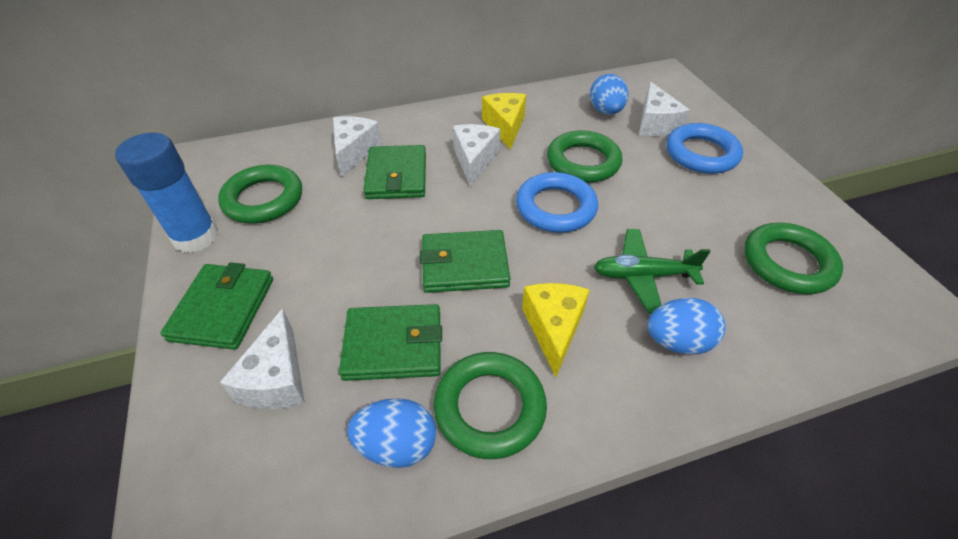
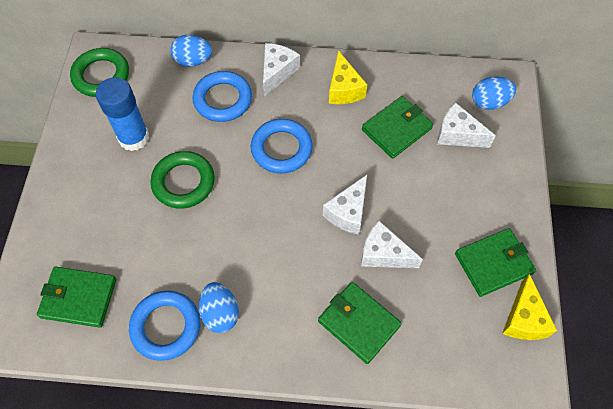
blue ring: 2 -> 3
green plane: 1 -> 0
green ring: 4 -> 2

